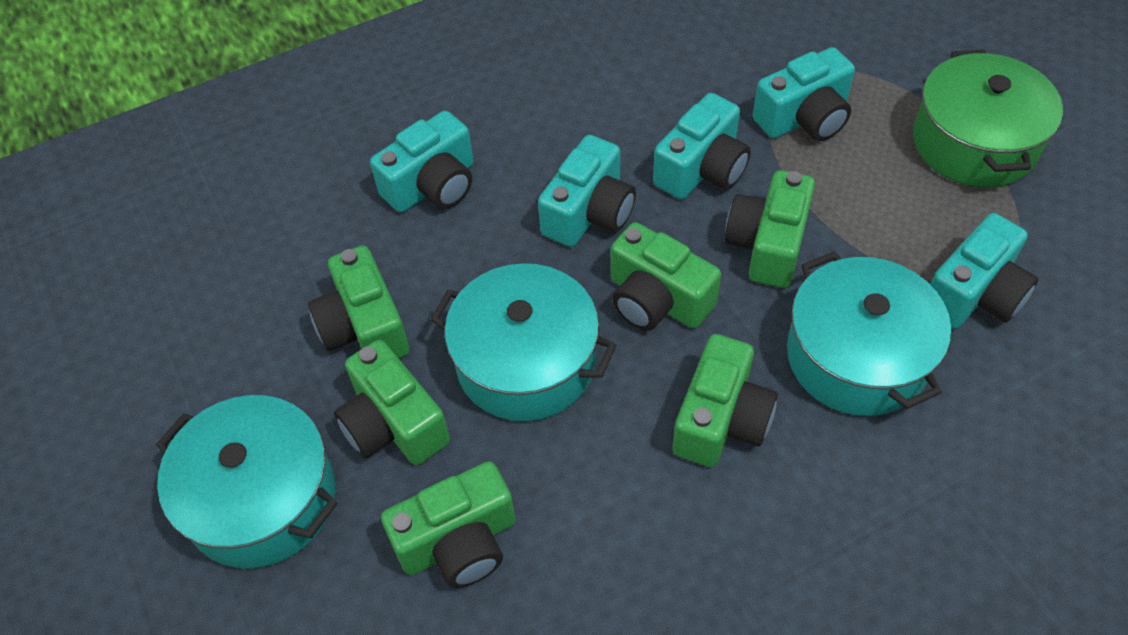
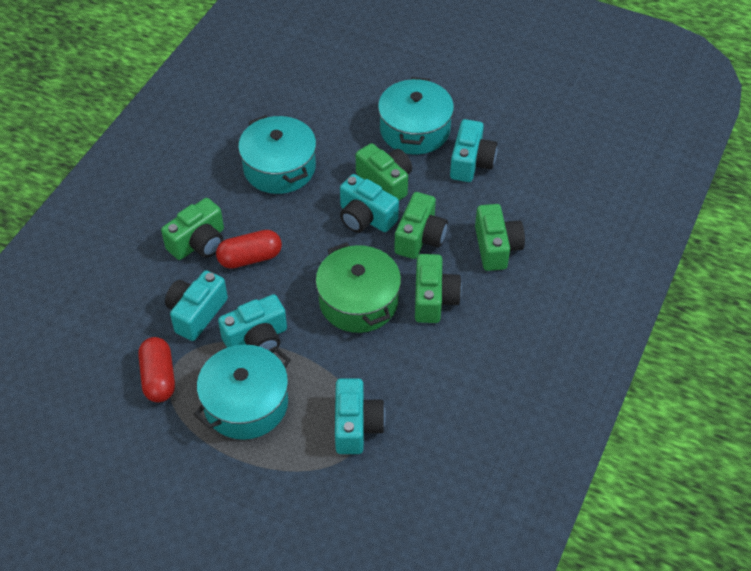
green camera: 6 -> 5
red capsule: 0 -> 2

